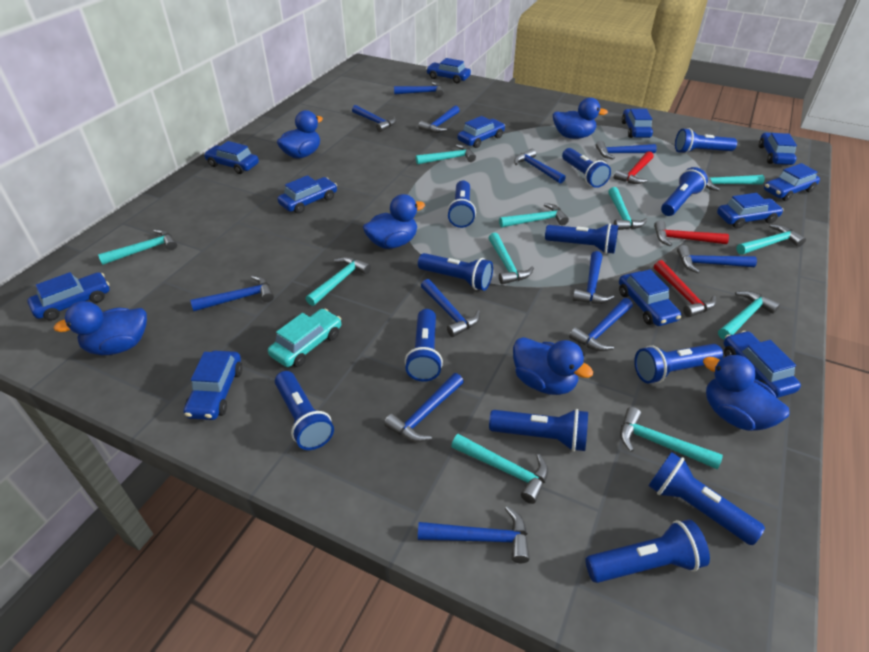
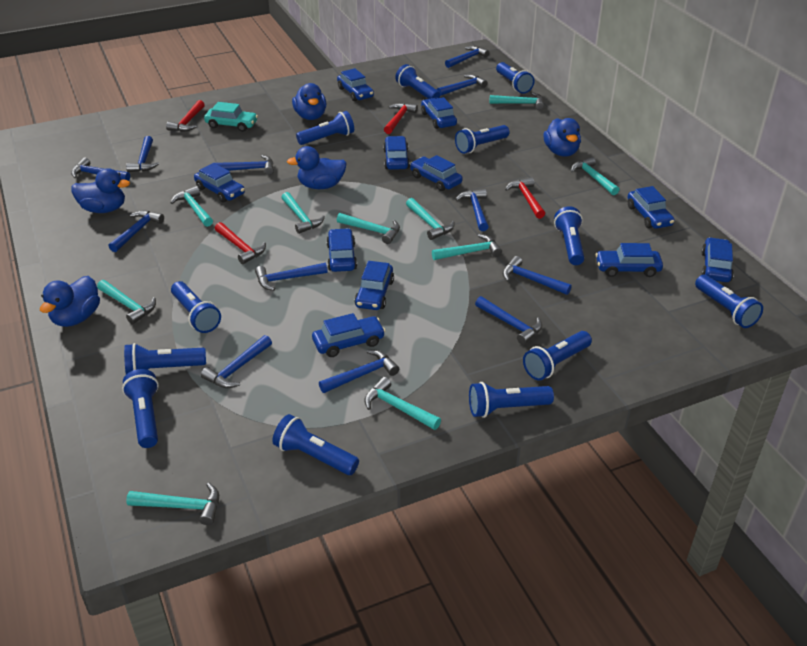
blue car: 12 -> 11
blue duck: 6 -> 5
red hammer: 3 -> 4
turquoise hammer: 11 -> 10

